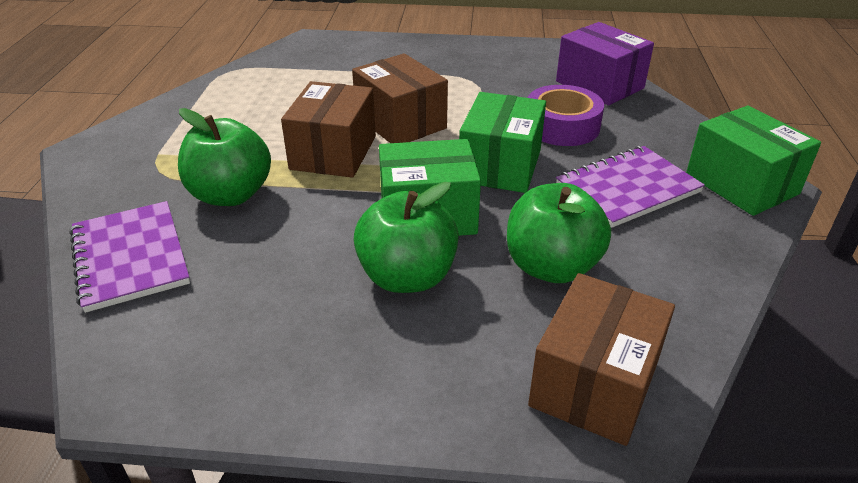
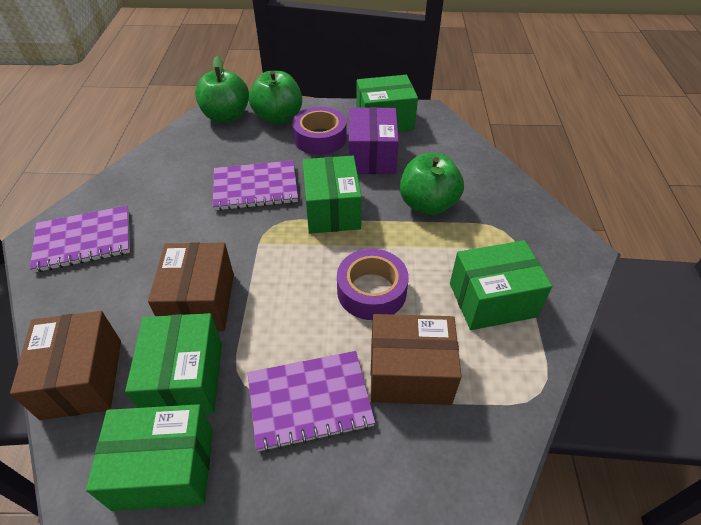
green box: 3 -> 5
purple notebook: 2 -> 3
purple tape: 1 -> 2

